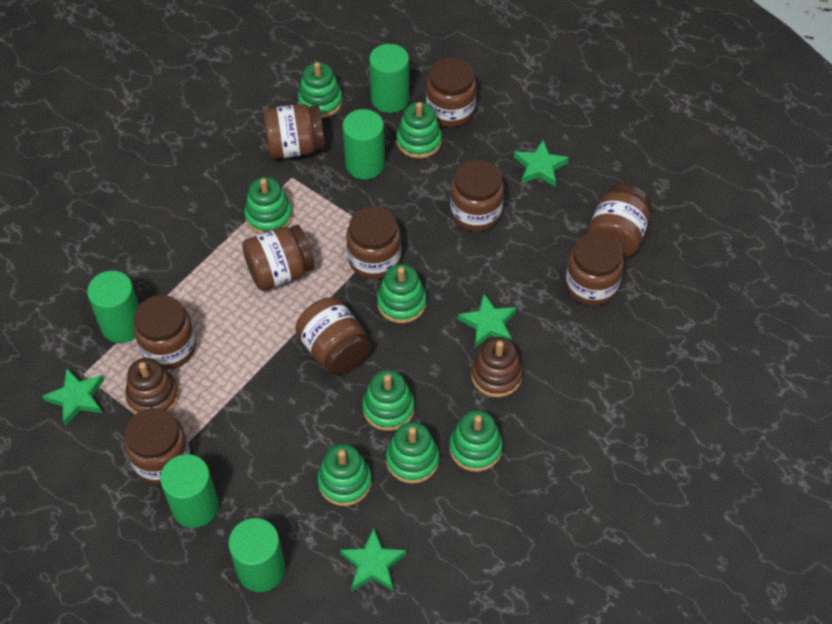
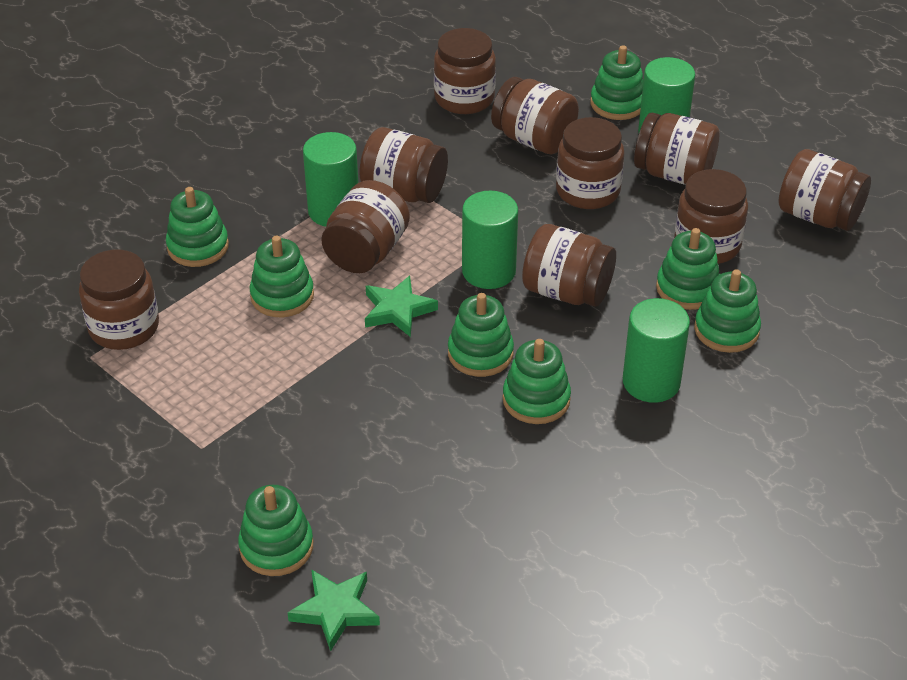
brown stacking toy: 2 -> 0
green cylinder: 5 -> 4
green star: 4 -> 2

